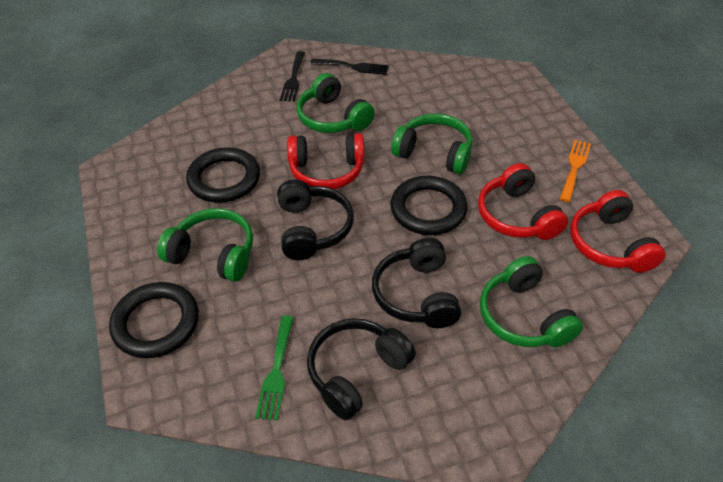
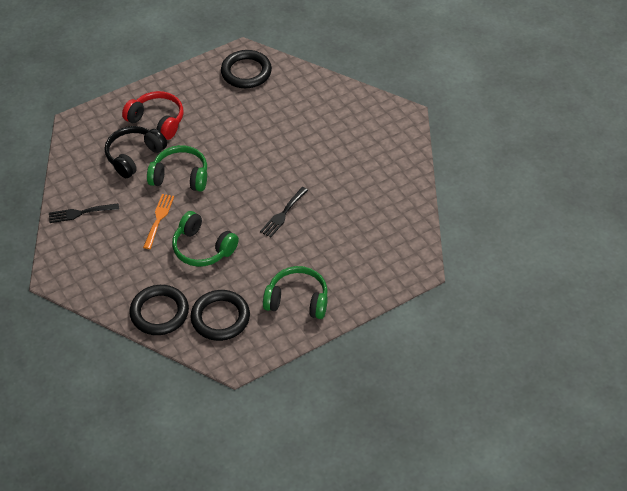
black headphones: 3 -> 1
green fork: 1 -> 0
green headphones: 4 -> 3
red headphones: 3 -> 1

